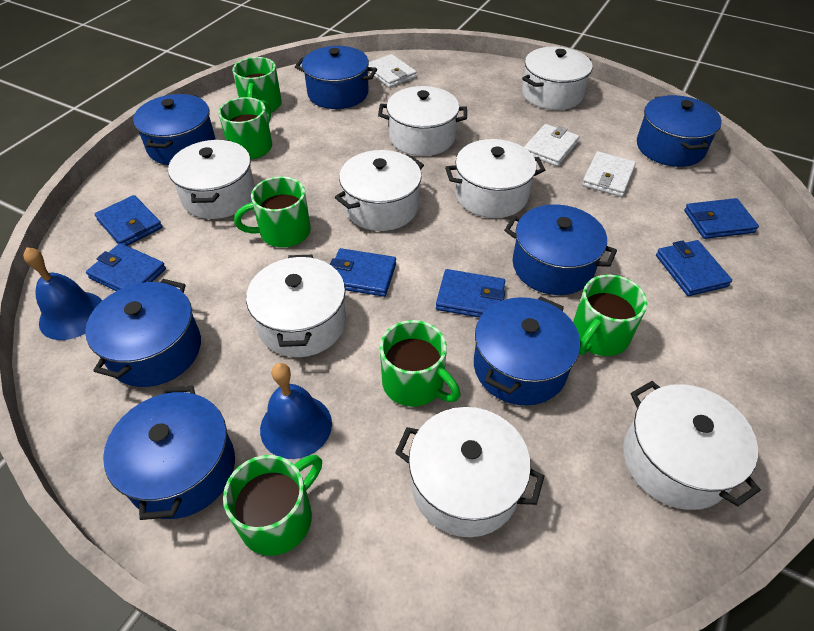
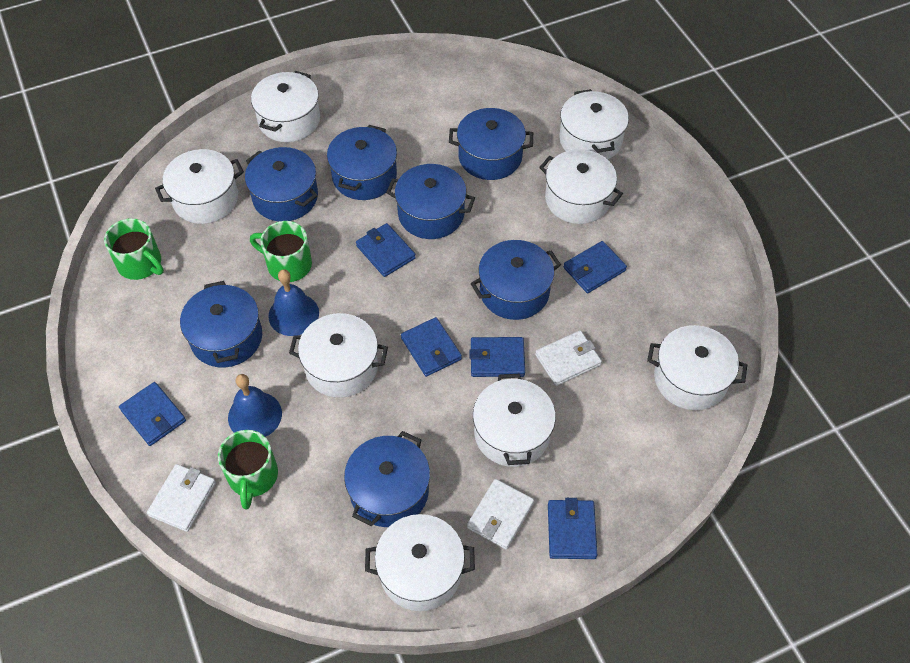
green mug: 6 -> 3

